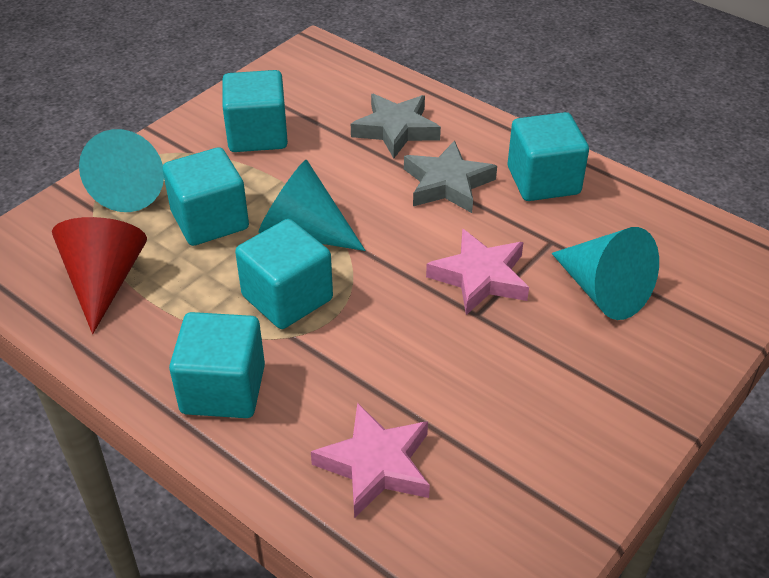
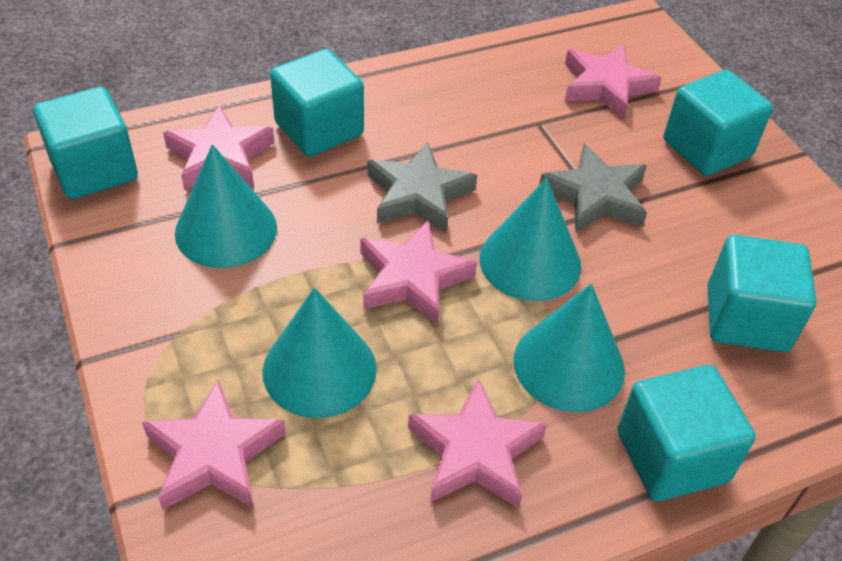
pink star: 2 -> 5
red cone: 1 -> 0
turquoise cone: 3 -> 4

